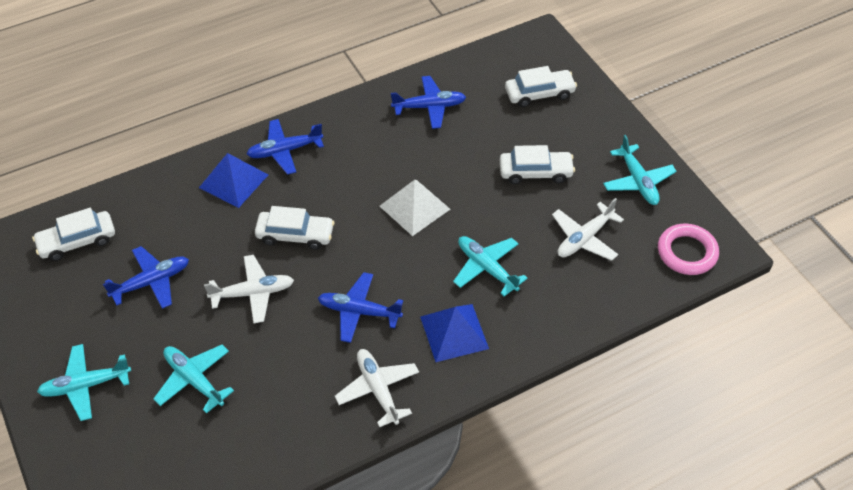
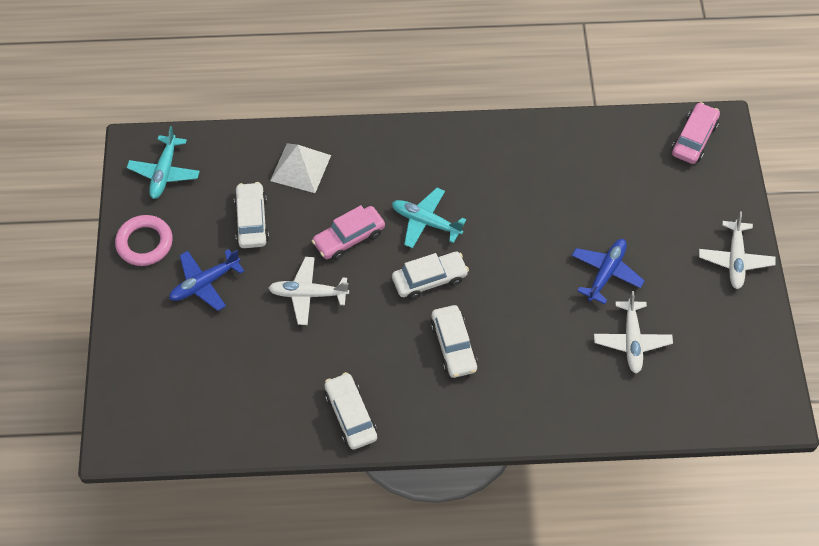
blue plane: 4 -> 2
blue pyramid: 2 -> 0
pink car: 0 -> 2
turquoise plane: 4 -> 2

